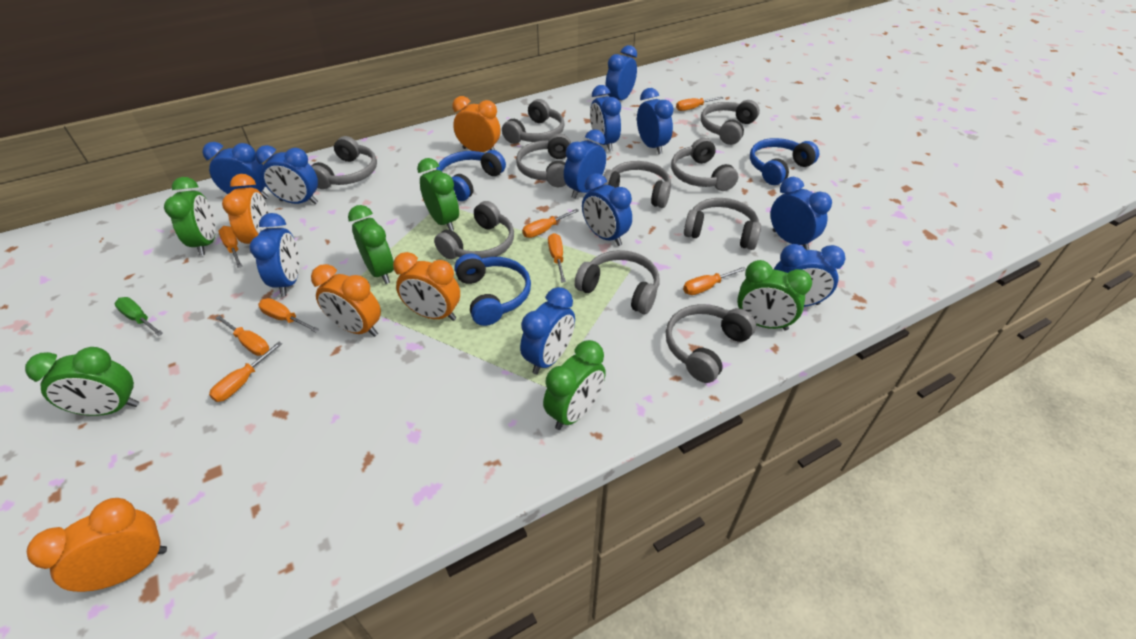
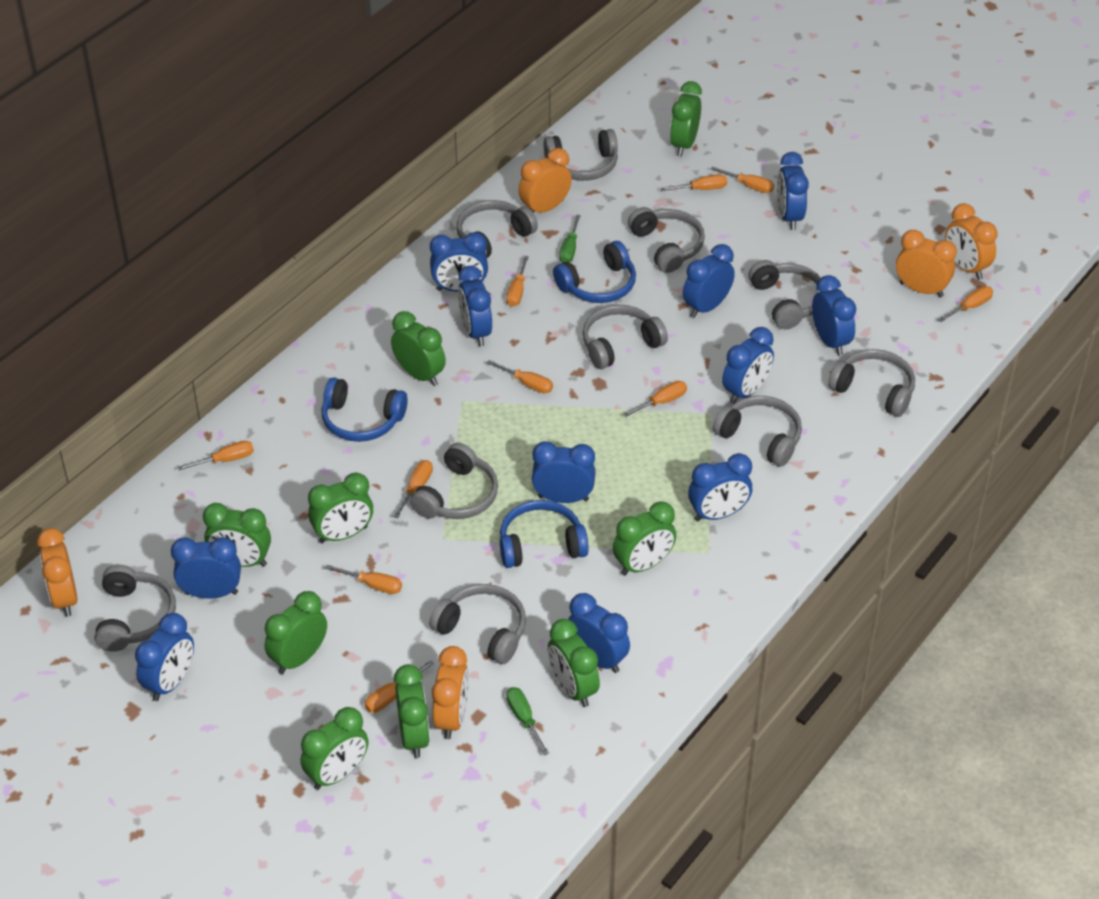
green clock: 6 -> 9
green screwdriver: 1 -> 2
orange screwdriver: 8 -> 10

